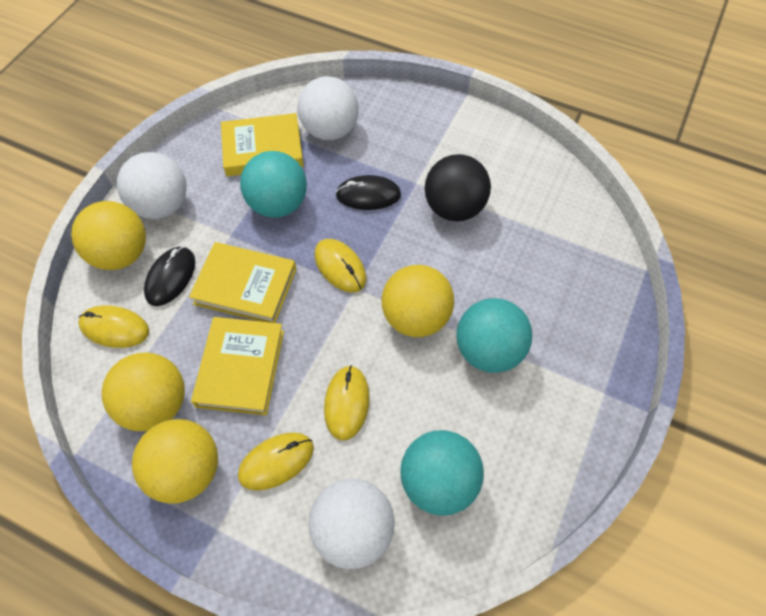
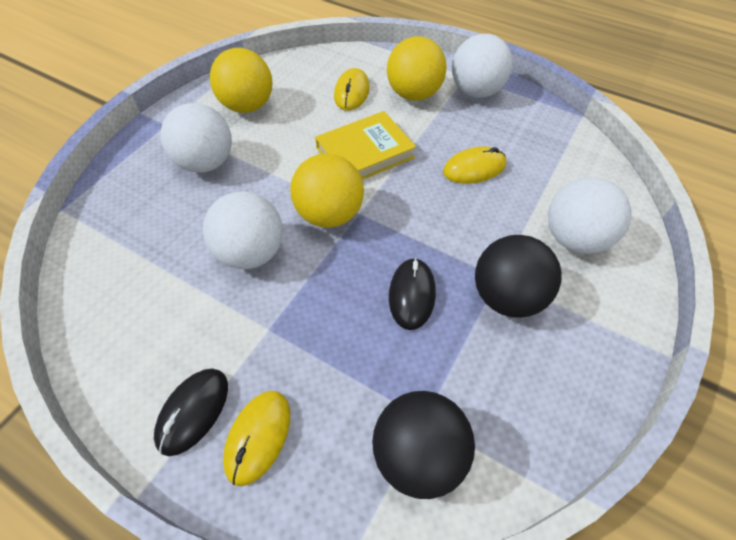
black ball: 1 -> 2
turquoise ball: 3 -> 0
white ball: 3 -> 4
yellow ball: 4 -> 3
yellow book: 3 -> 1
yellow mouse: 4 -> 3

